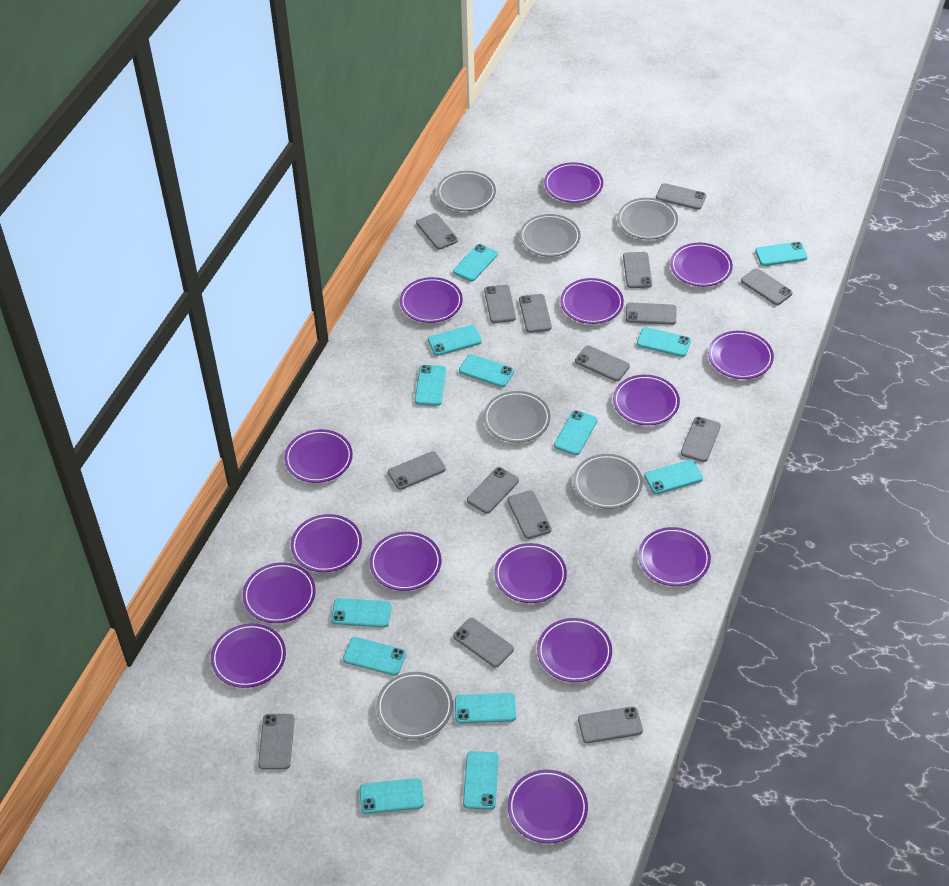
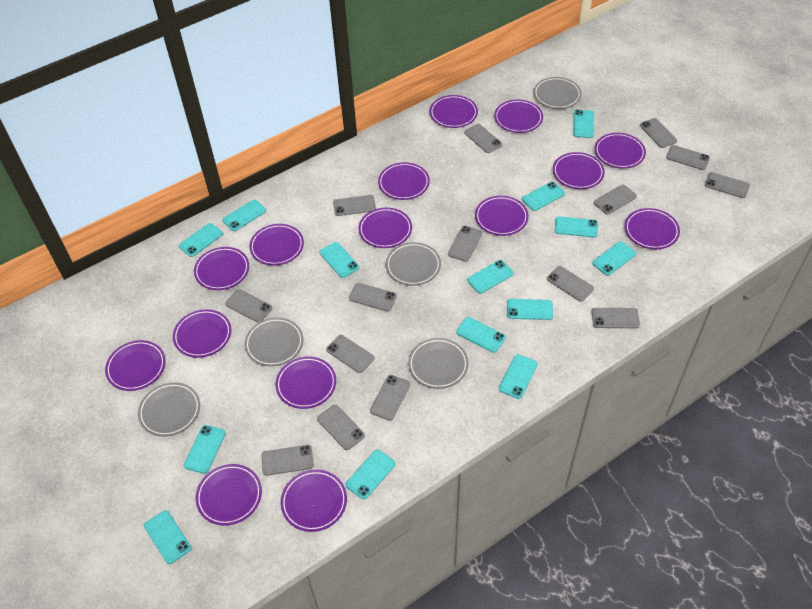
grey plate: 6 -> 5
turquoise phone: 13 -> 14

